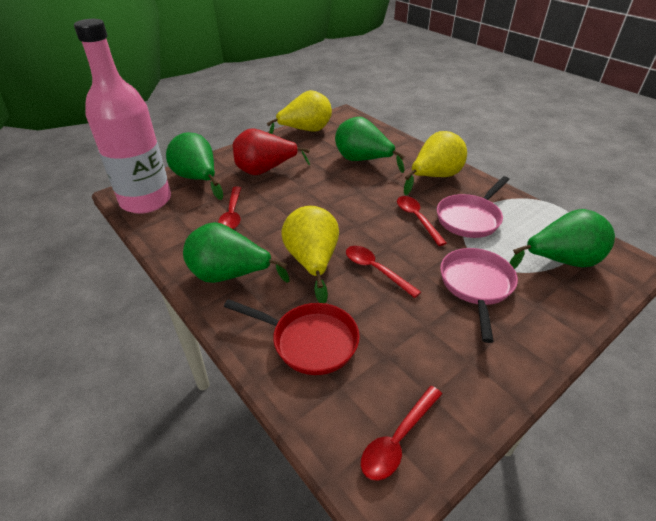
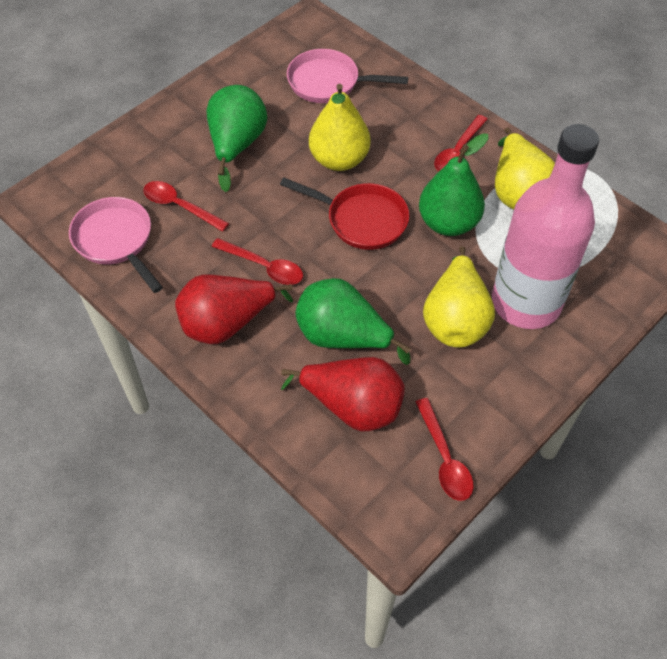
green pear: 4 -> 3
red pear: 1 -> 2

